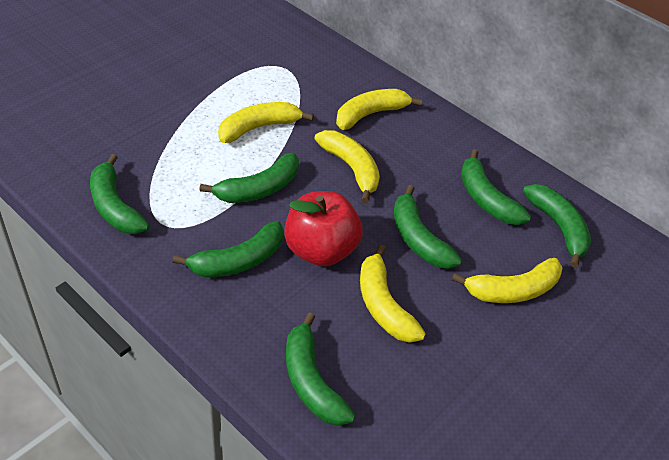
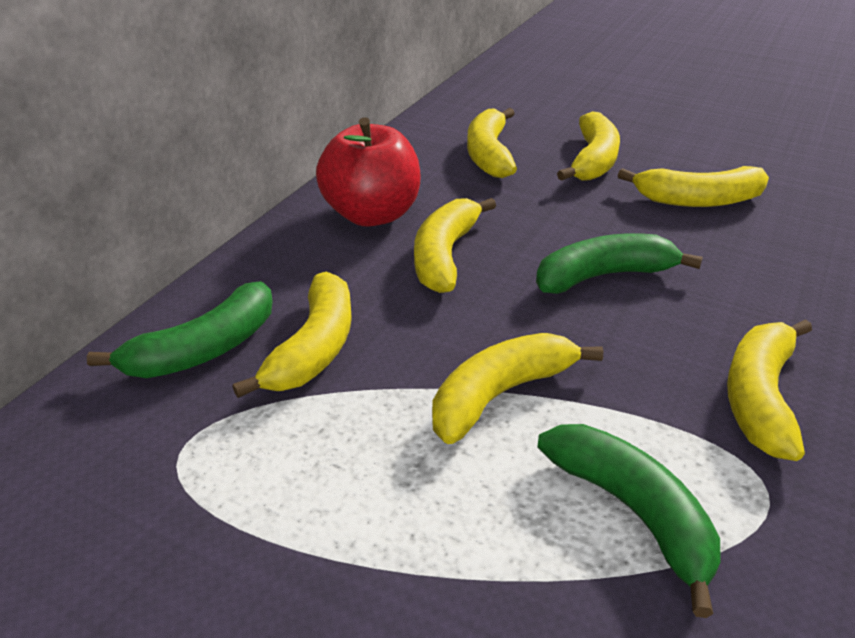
green banana: 7 -> 3
yellow banana: 5 -> 7

